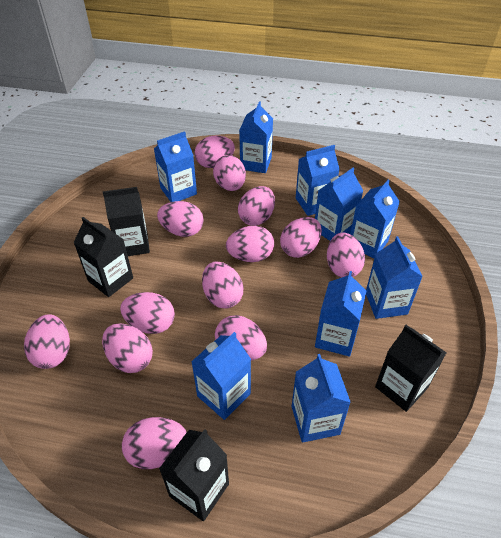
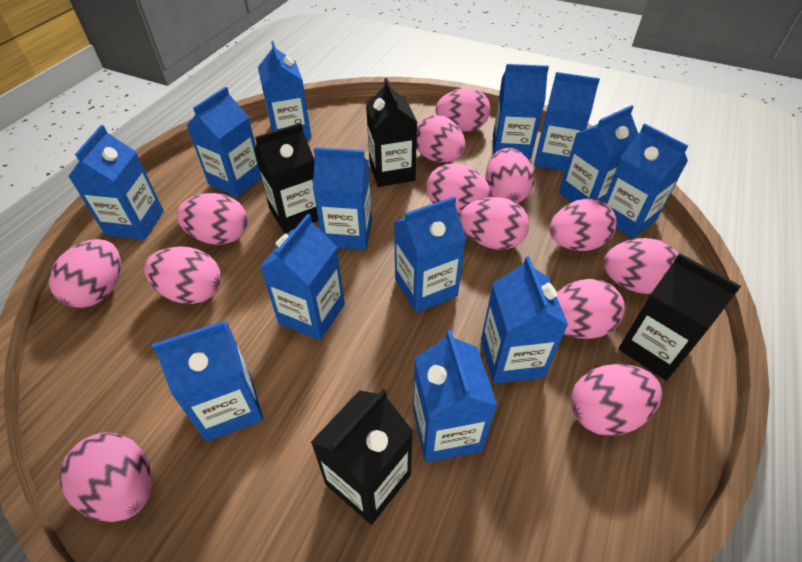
blue carton: 9 -> 13

